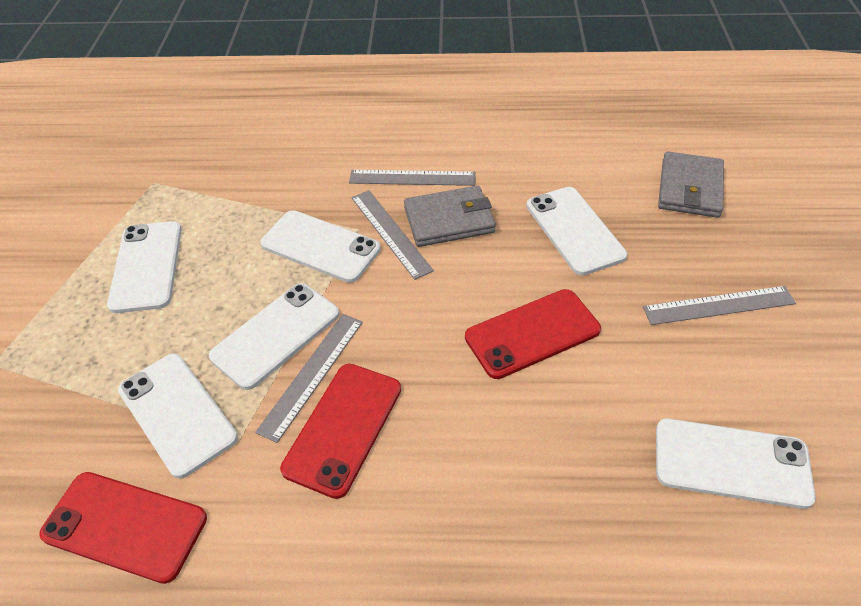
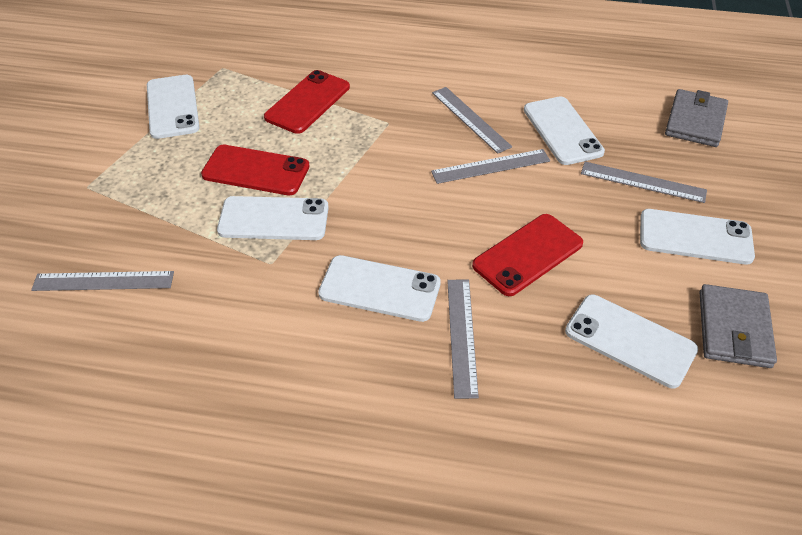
grey ruler: 4 -> 5

